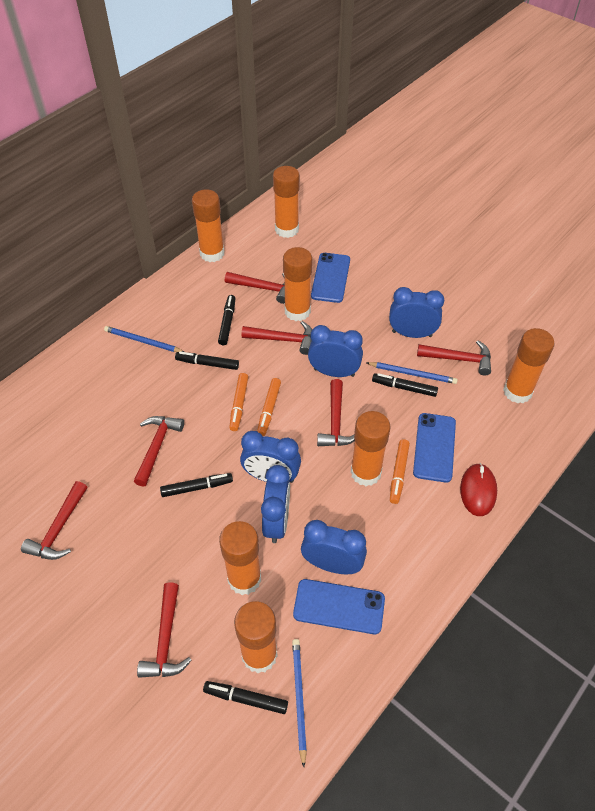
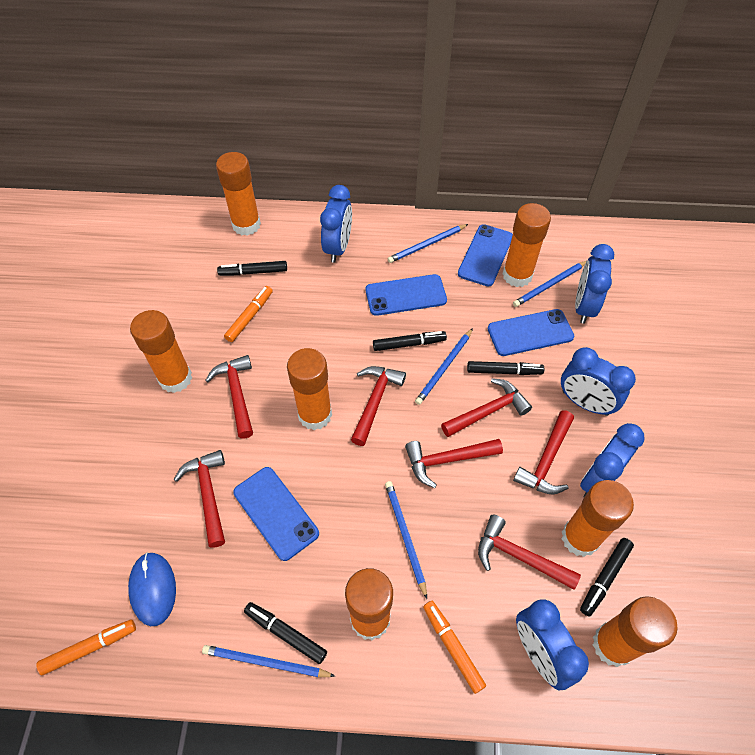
blue mouse: 0 -> 1
blue pencil: 3 -> 5
blue phone: 3 -> 4
red mouse: 1 -> 0

